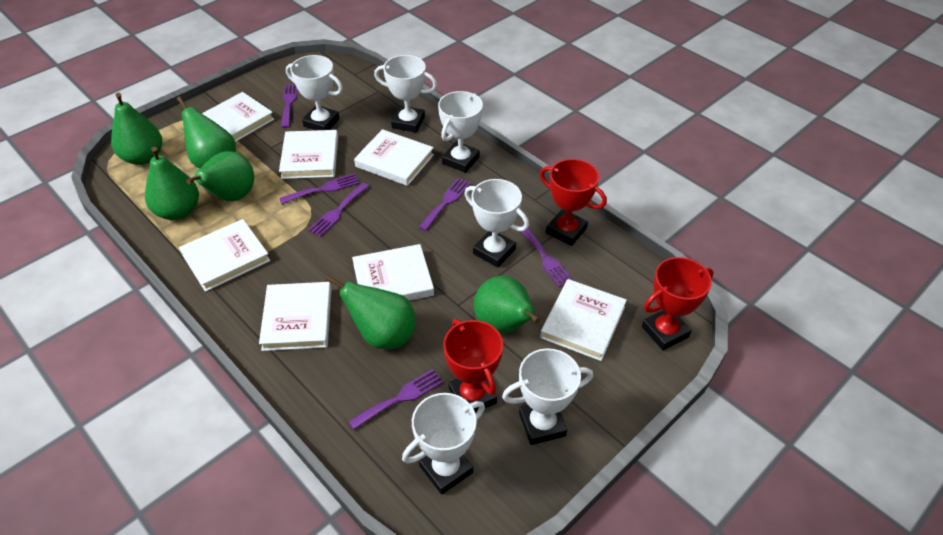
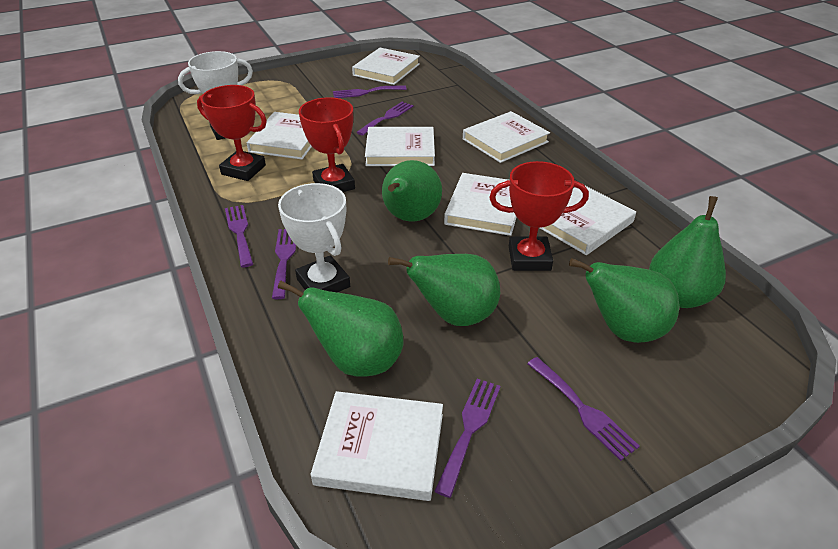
green pear: 6 -> 5
white trophy: 6 -> 2

